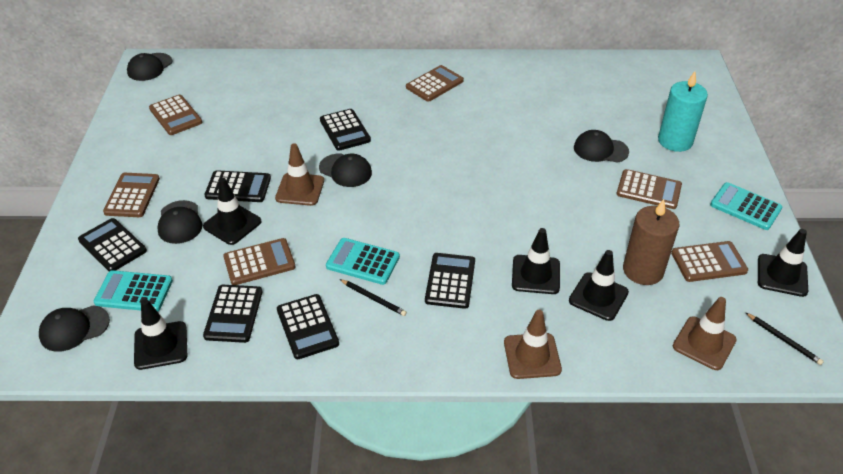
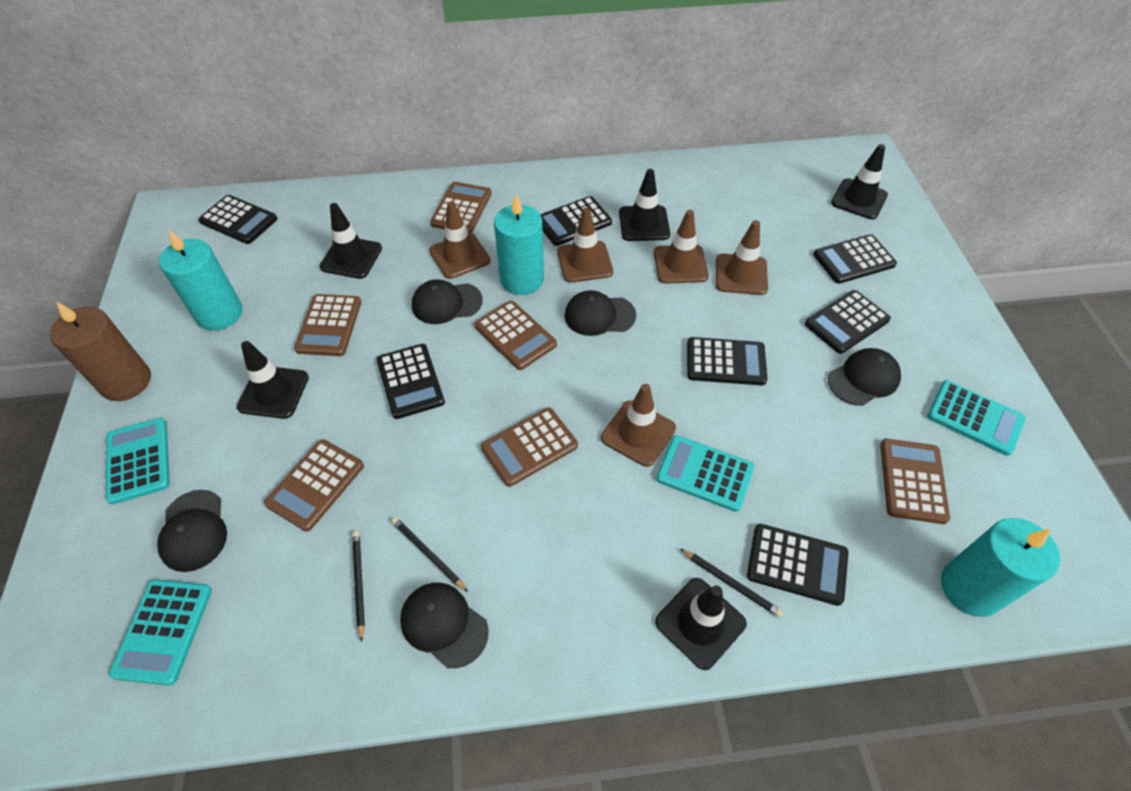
black calculator: 6 -> 7
black pencil: 2 -> 3
brown traffic cone: 3 -> 5
turquoise calculator: 3 -> 4
turquoise candle: 1 -> 3

